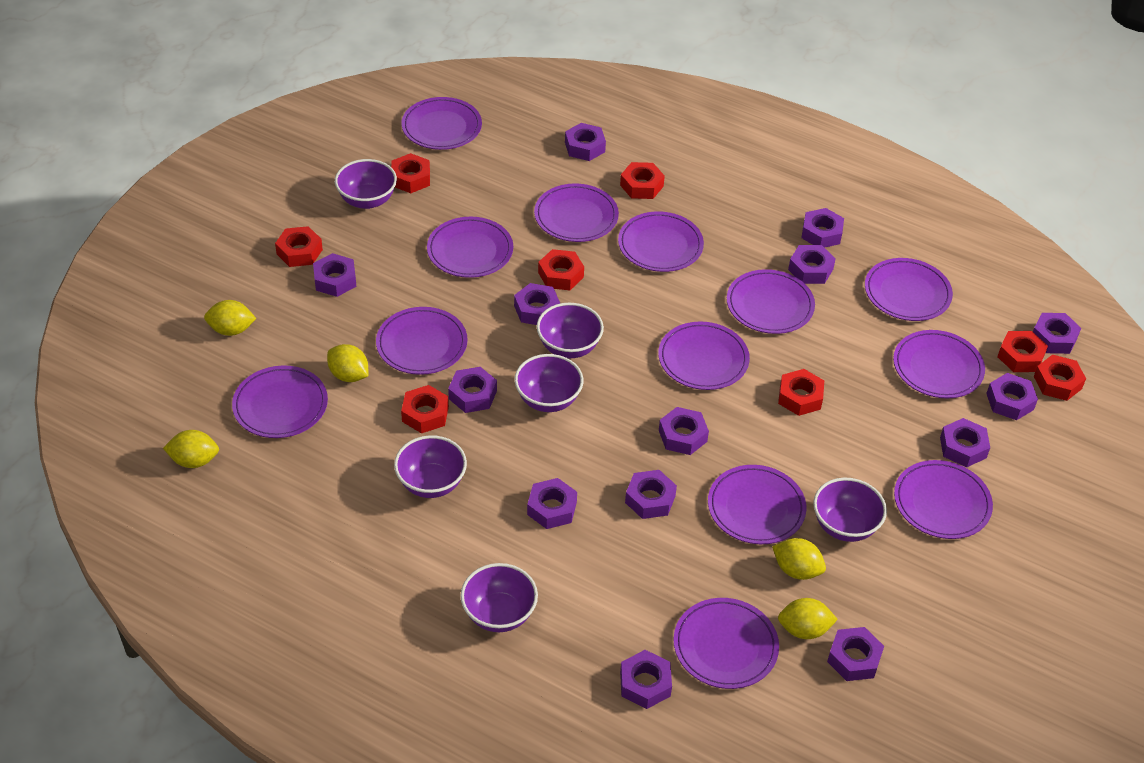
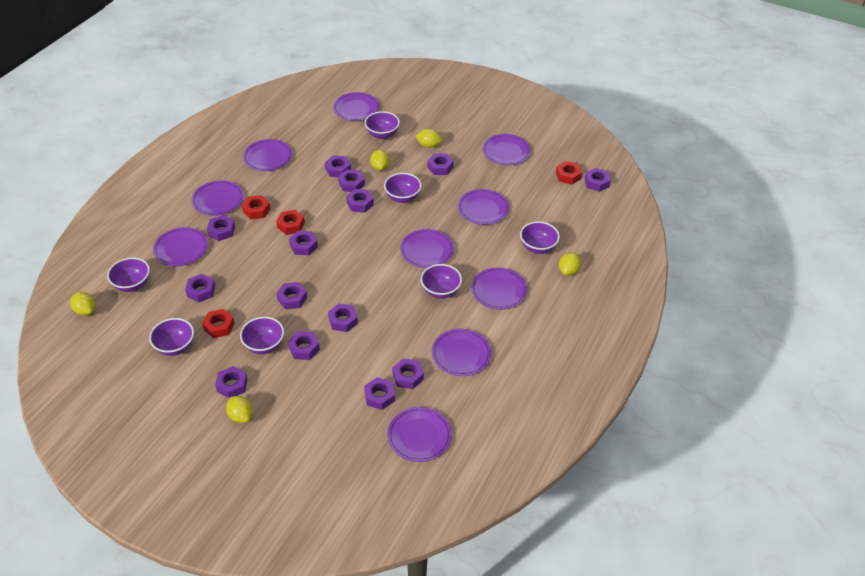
purple bowl: 6 -> 7
purple plate: 13 -> 10
red nut: 8 -> 4

